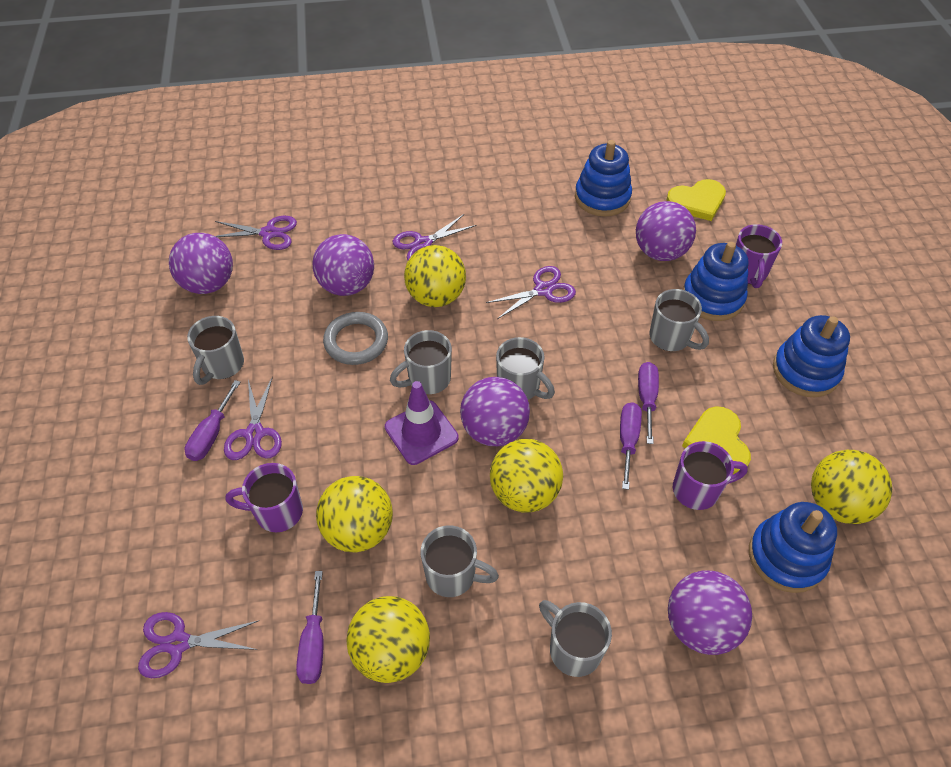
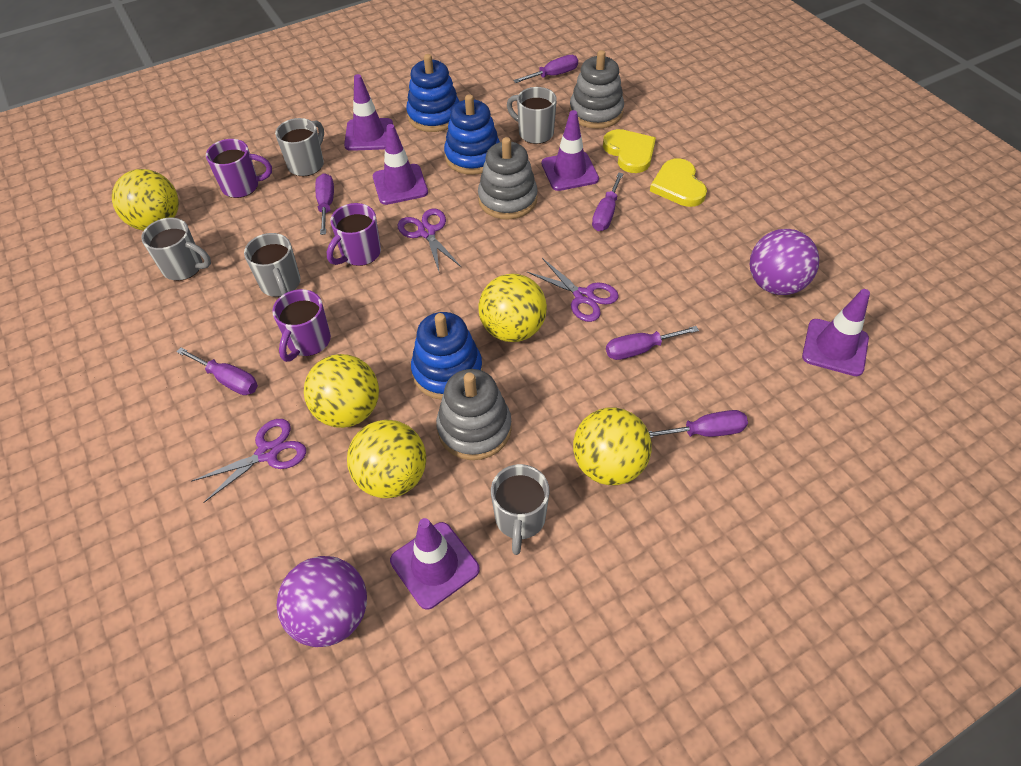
blue stacking toy: 4 -> 3
grey mug: 6 -> 5
grey ring: 1 -> 0
grey stacking toy: 0 -> 3
purple ball: 5 -> 2
purple scissors: 5 -> 3
purple screwdriver: 4 -> 6
purple traffic cone: 1 -> 5

